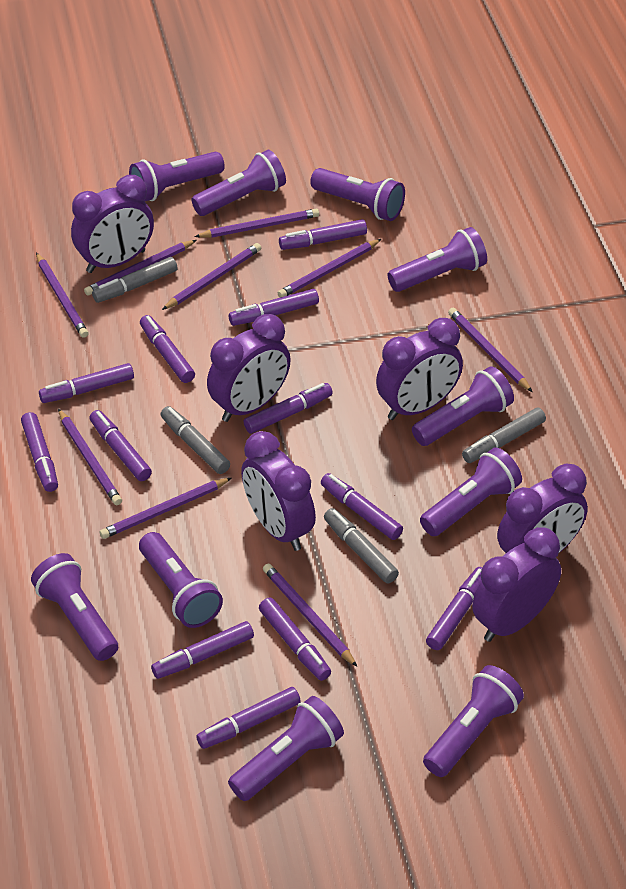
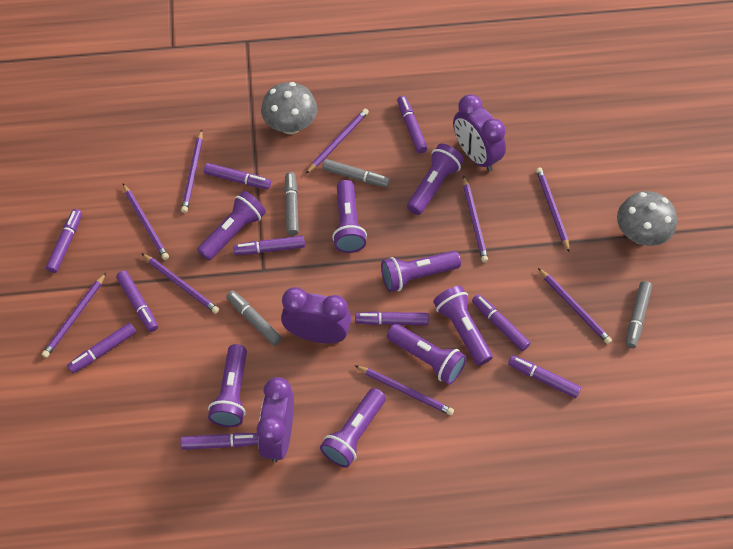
grey mushroom: 0 -> 2
purple clock: 6 -> 3
purple flashlight: 10 -> 8
purple marker: 12 -> 10

